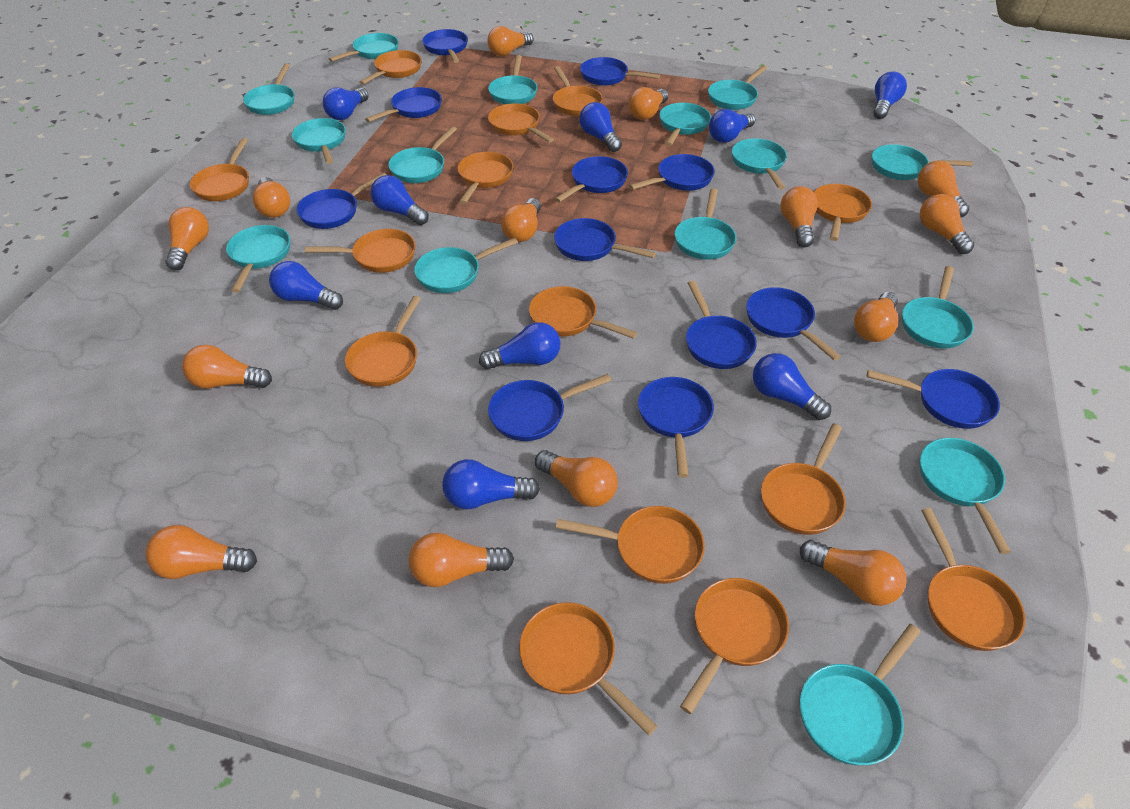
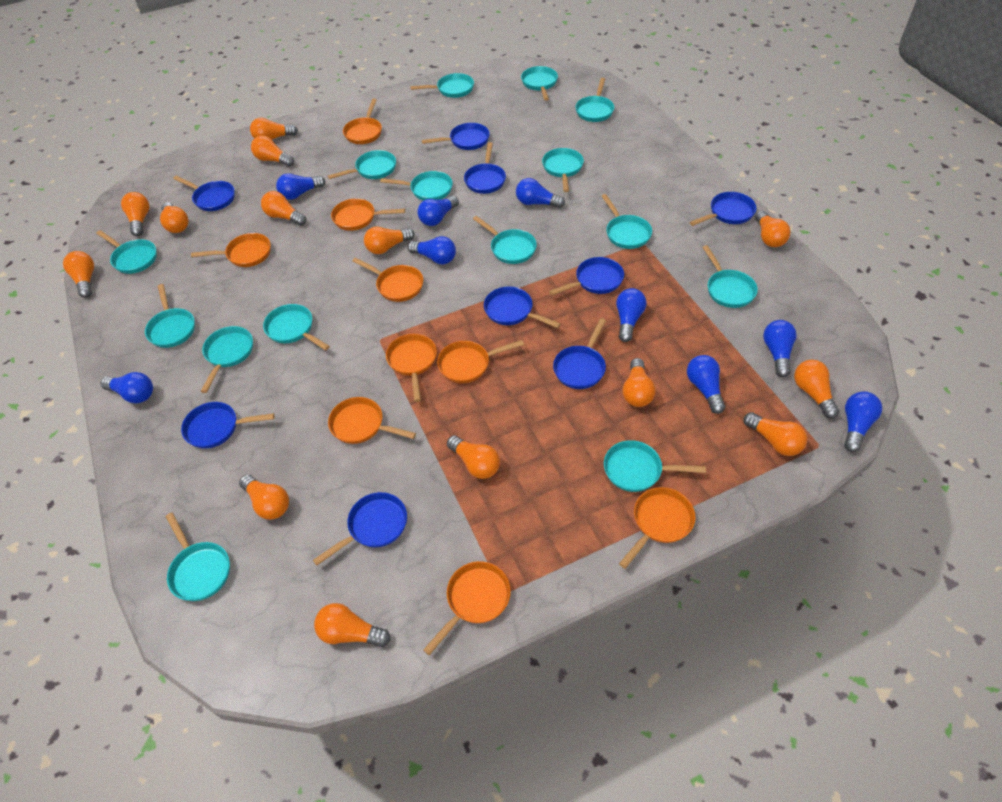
blue pan: 12 -> 9
orange pan: 14 -> 9

